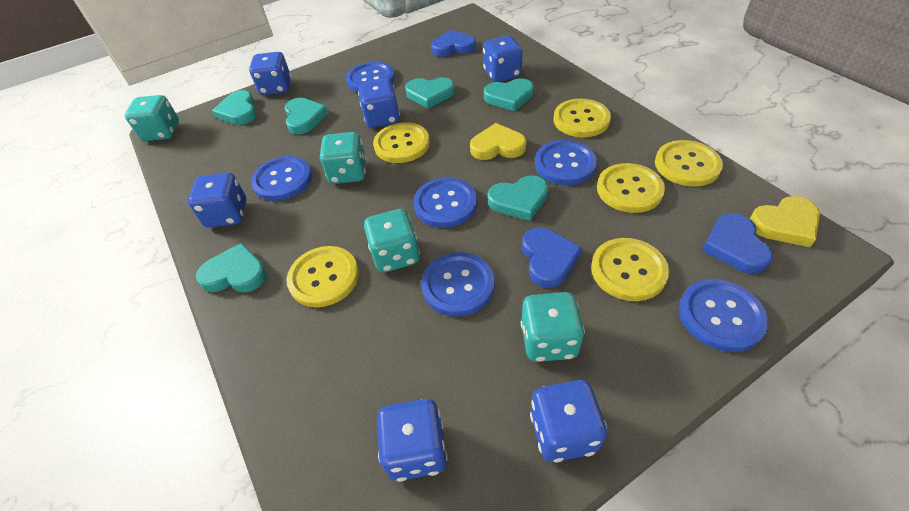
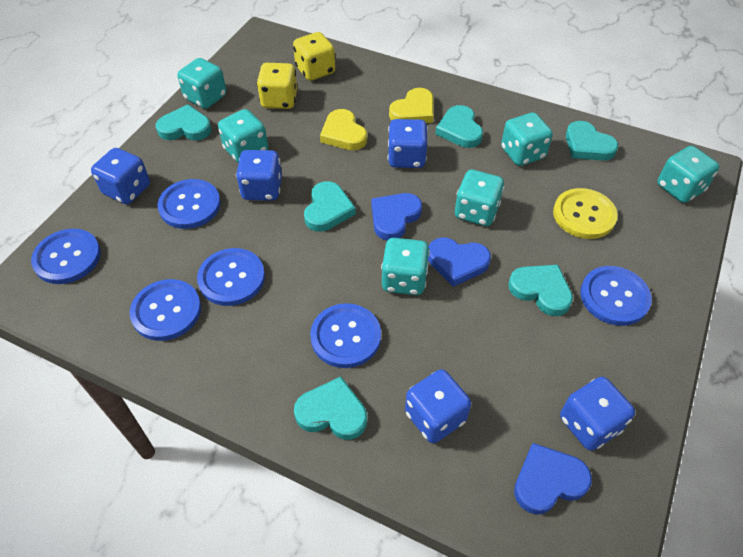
blue dice: 6 -> 5
turquoise dice: 4 -> 6
yellow button: 6 -> 1
yellow dice: 0 -> 2

